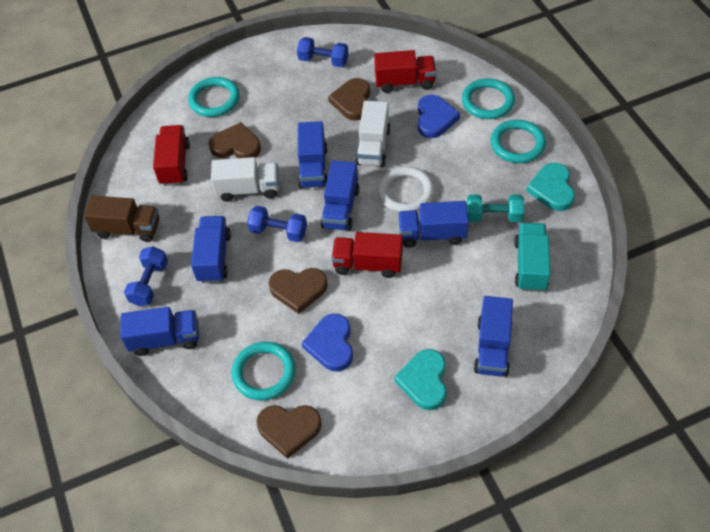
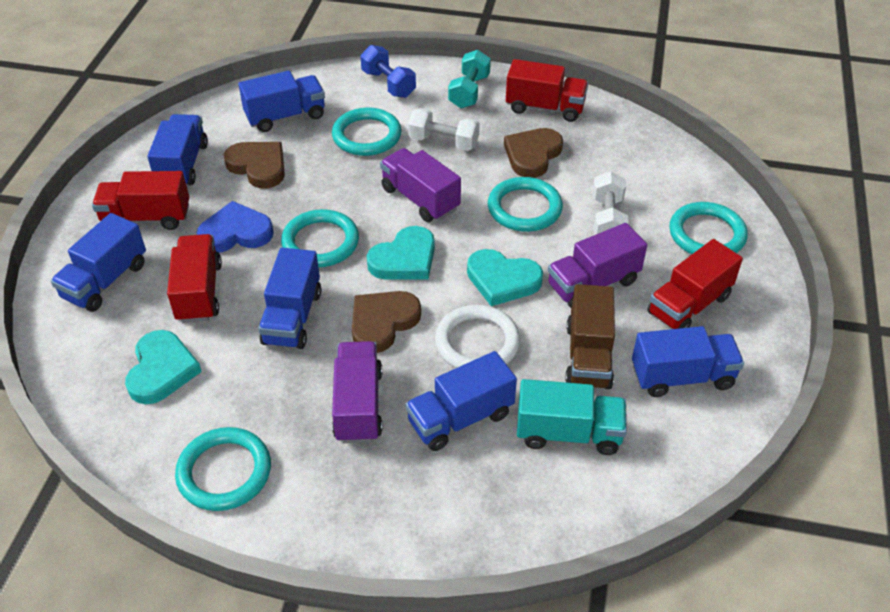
blue dumbbell: 3 -> 1
blue heart: 2 -> 1
brown heart: 4 -> 3
purple truck: 0 -> 3
red truck: 3 -> 4
turquoise heart: 2 -> 3
turquoise ring: 4 -> 5
white dumbbell: 0 -> 2
white truck: 2 -> 0

